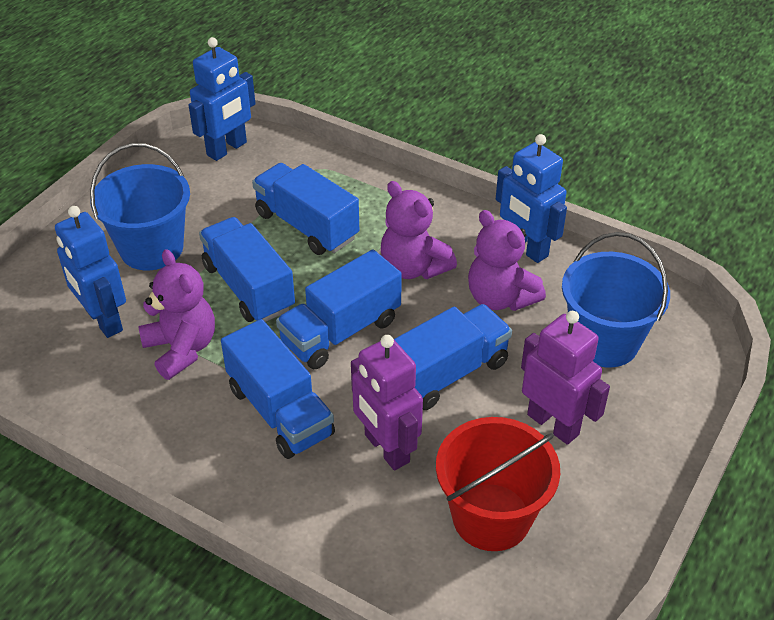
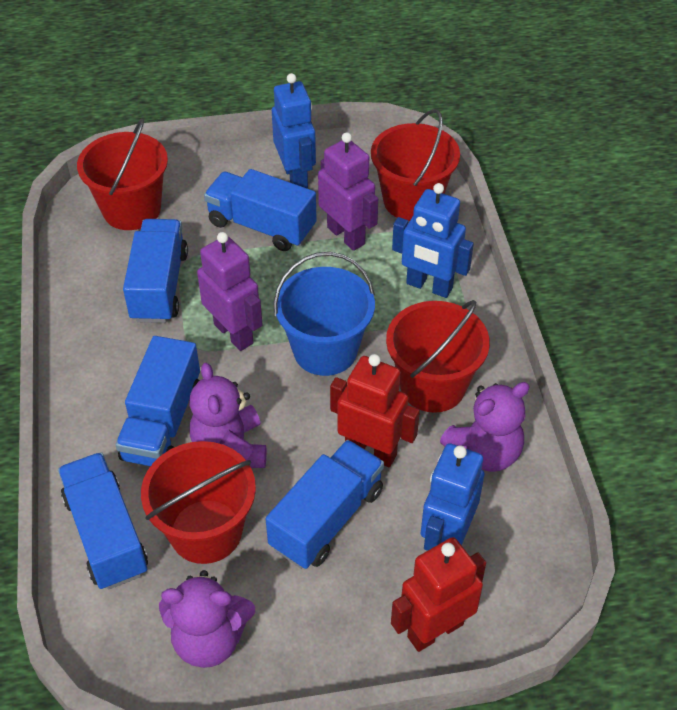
blue bucket: 2 -> 1
red bucket: 1 -> 4
red robot: 0 -> 2

